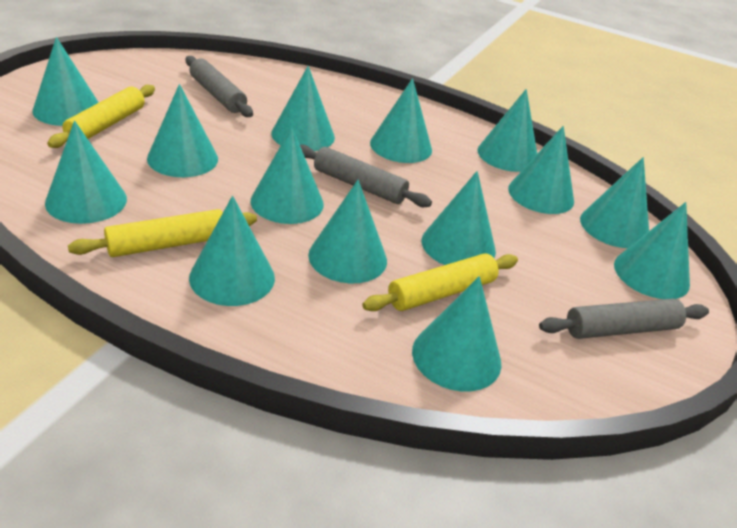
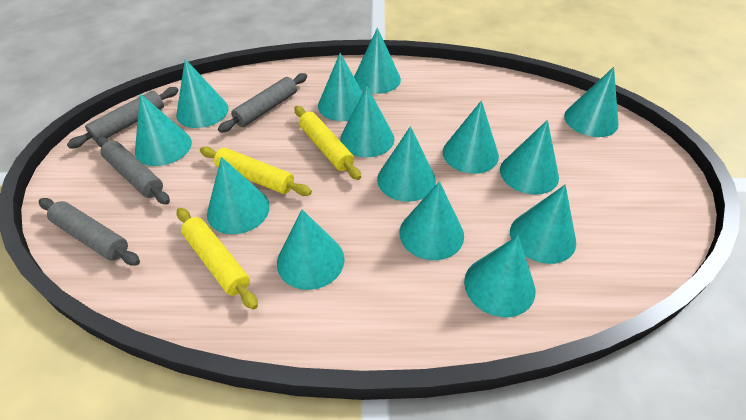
grey rolling pin: 3 -> 4

